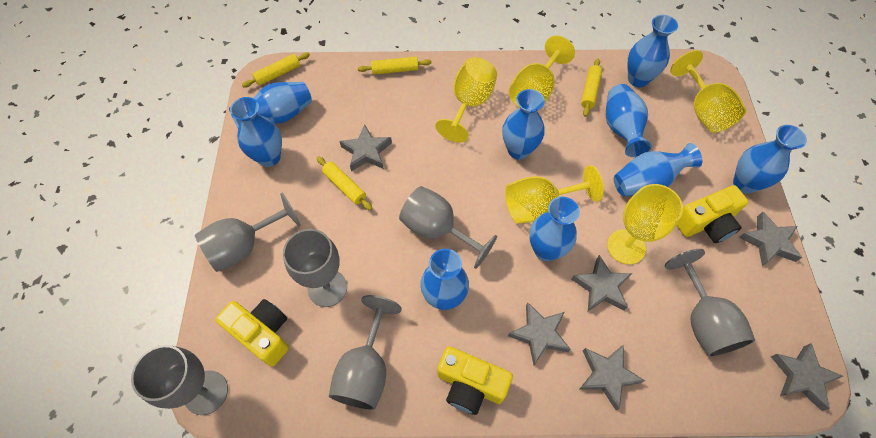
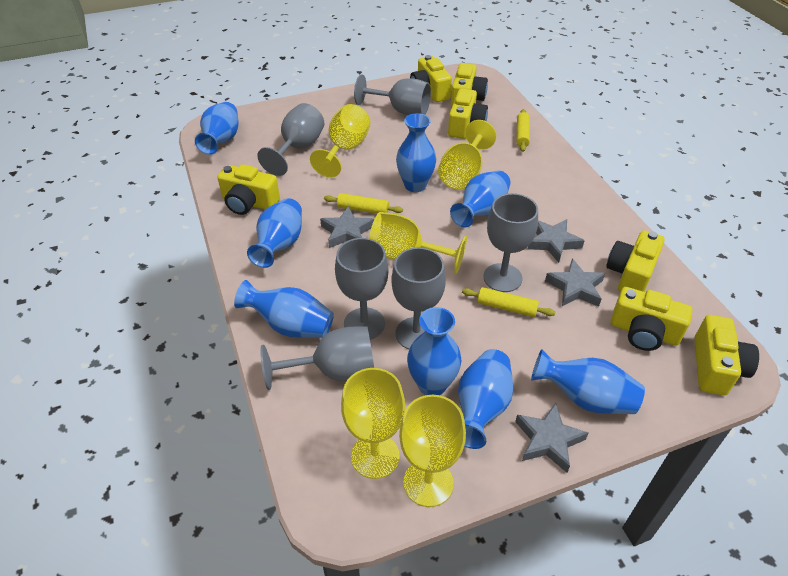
blue vase: 9 -> 8
grey star: 6 -> 4
yellow camera: 3 -> 7
yellow rolling pin: 4 -> 3

